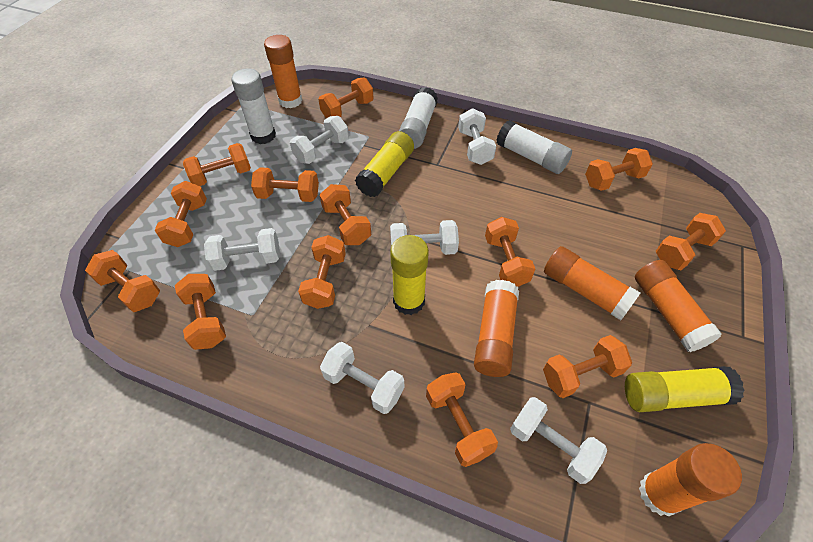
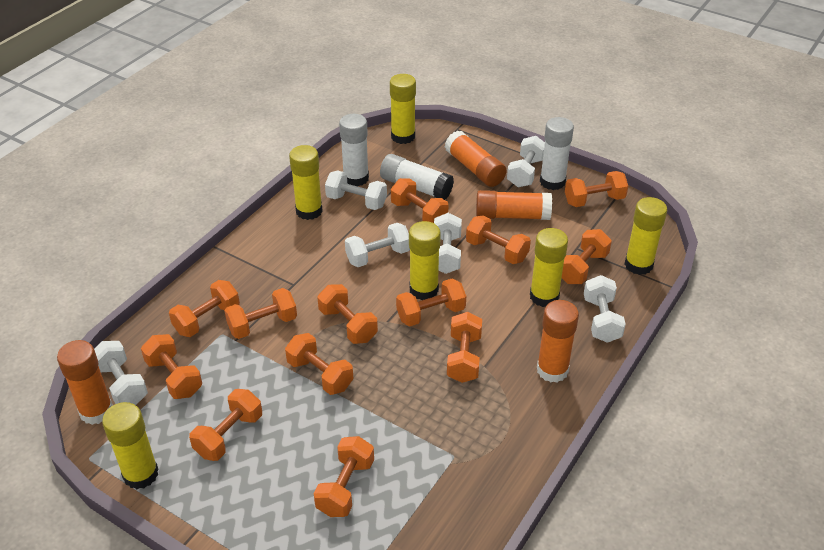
orange glue stick: 5 -> 4
yellow glue stick: 3 -> 6

